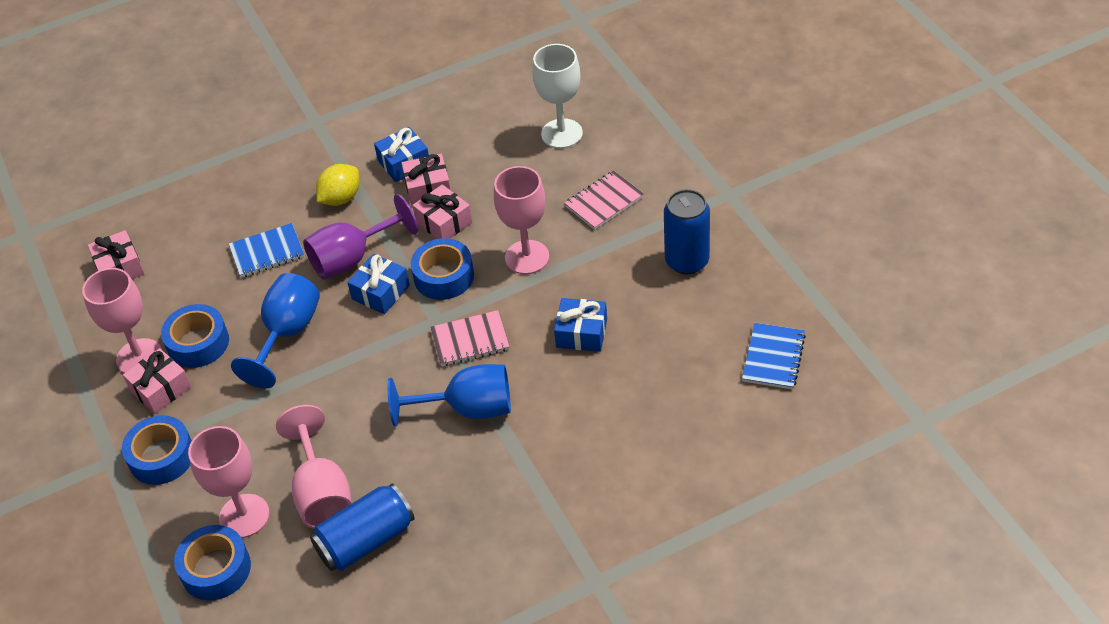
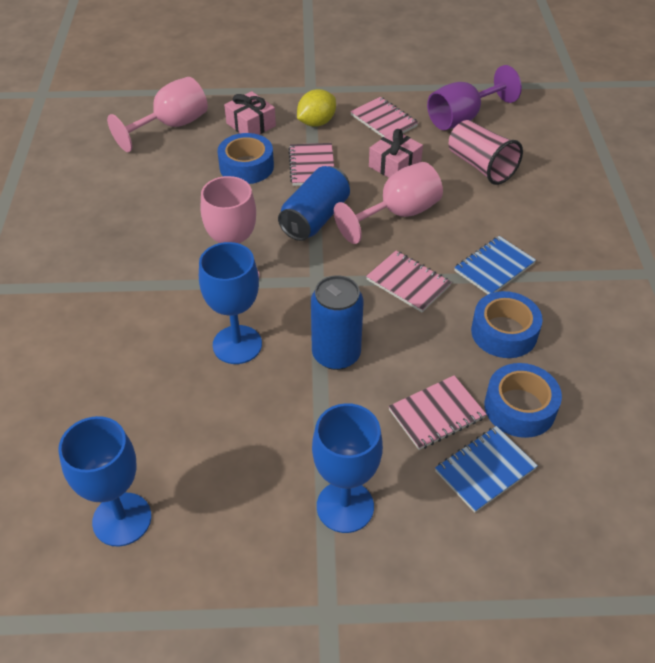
blue gift: 3 -> 0
blue goblet: 2 -> 3
blue tape: 4 -> 3
pink cup: 0 -> 1
pink gift: 4 -> 2
pink goblet: 4 -> 3
pink notebook: 2 -> 4
white goblet: 1 -> 0

